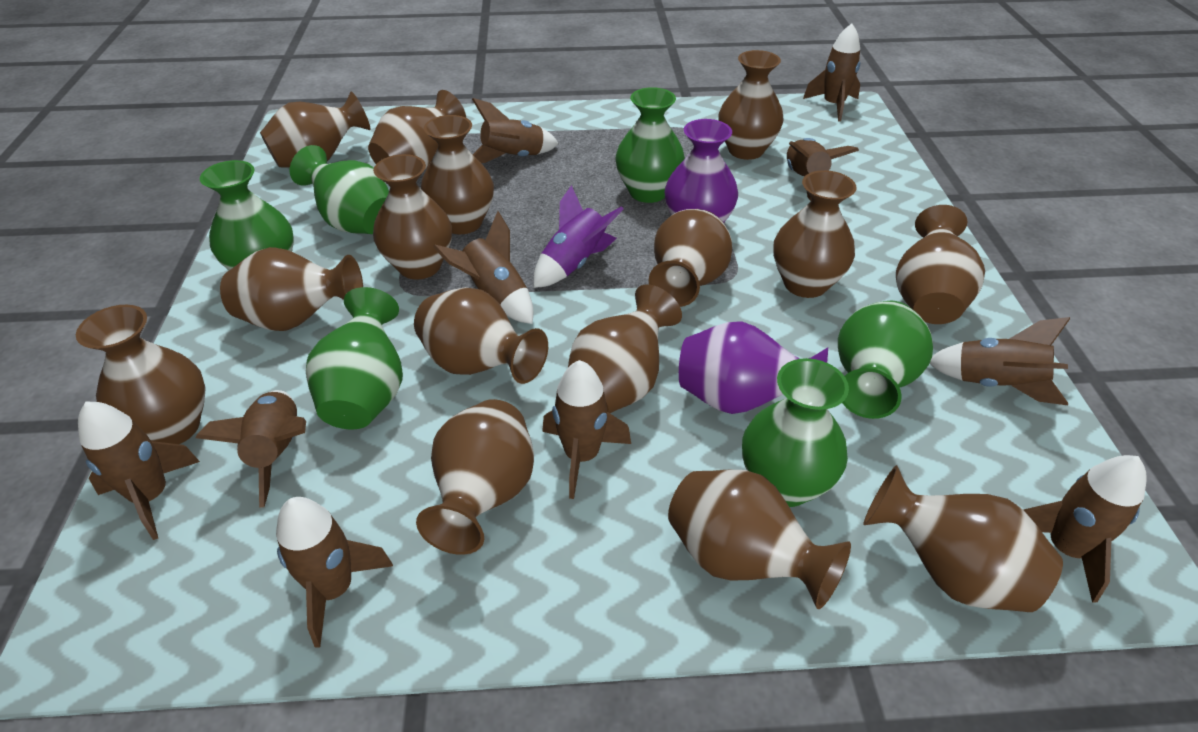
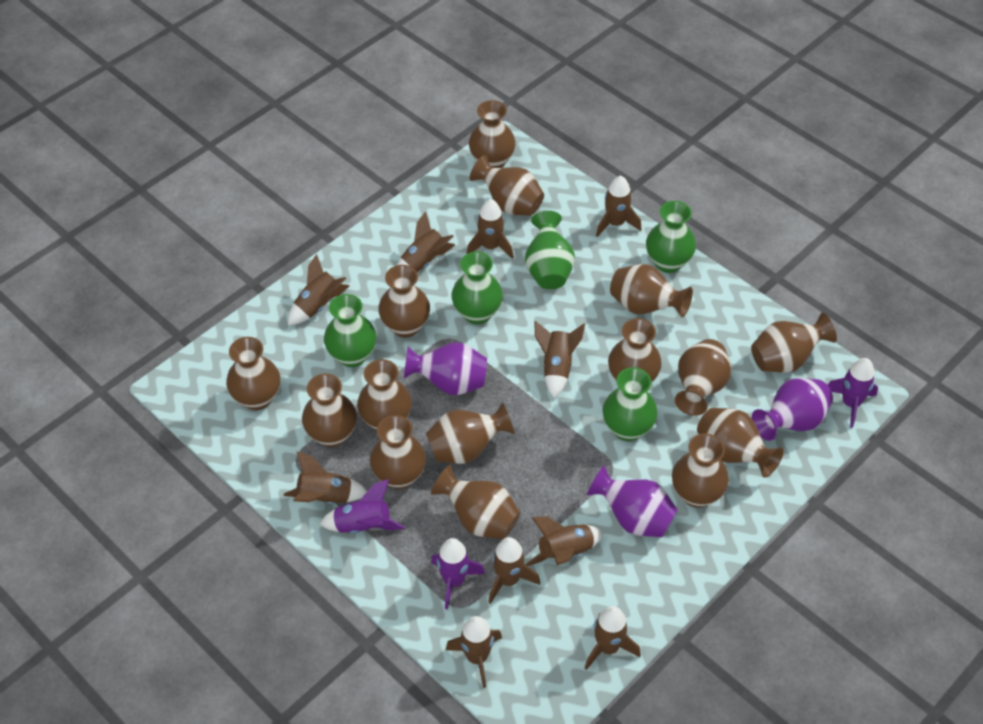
green vase: 6 -> 5
purple rocket: 1 -> 3
purple vase: 2 -> 3

